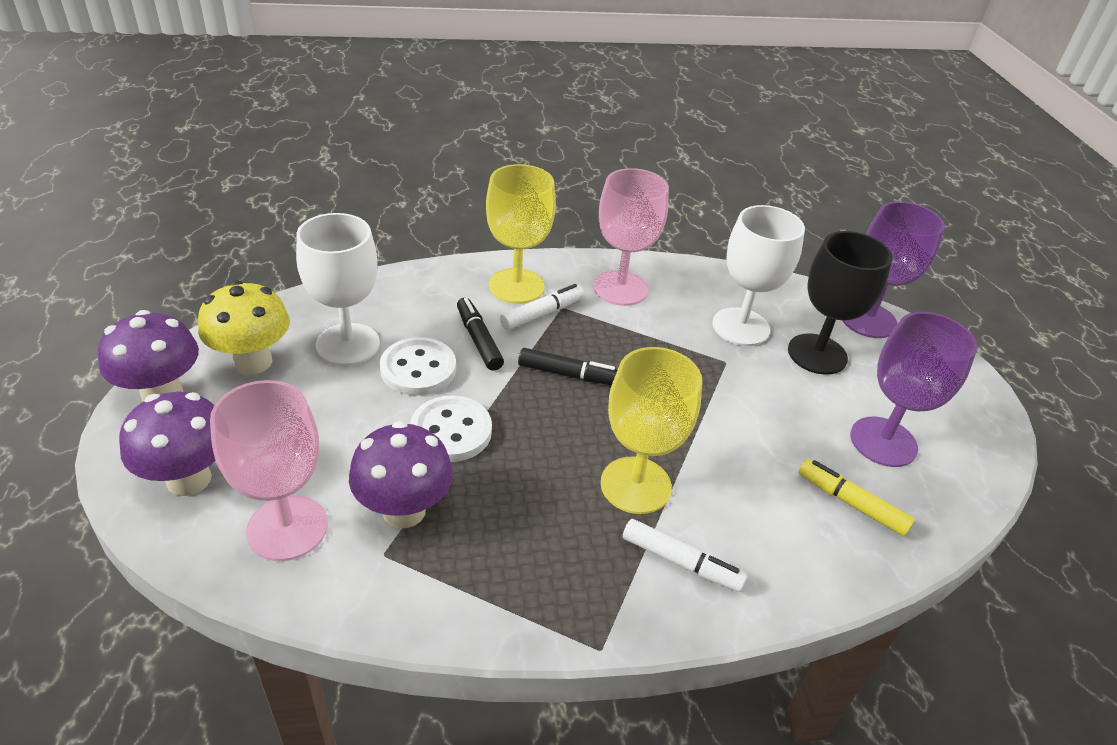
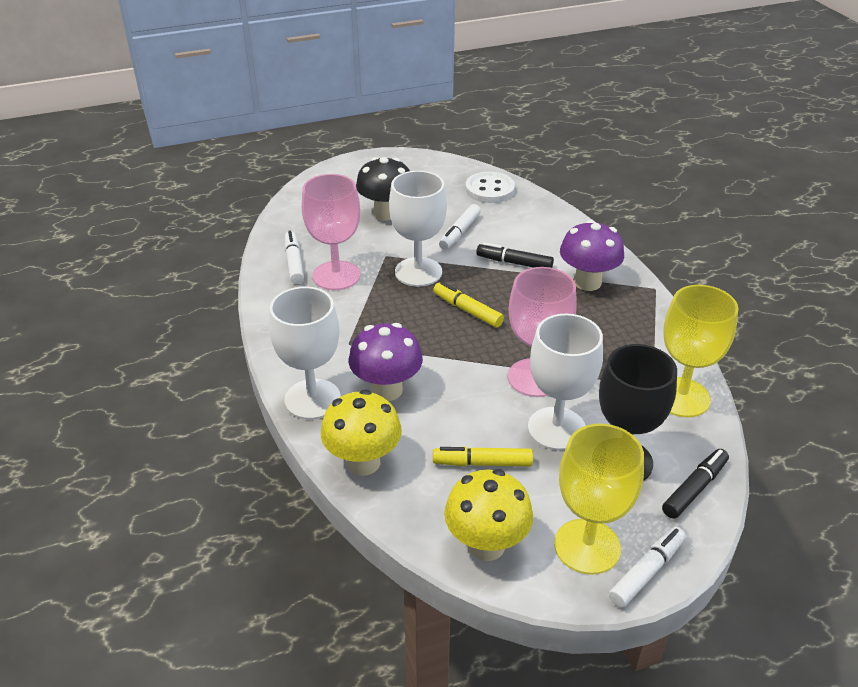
black mushroom: 0 -> 1
purple goblet: 2 -> 0
purple mushroom: 3 -> 2
white button: 2 -> 1
white goblet: 2 -> 3
white marker: 2 -> 3
yellow marker: 1 -> 2
yellow mushroom: 1 -> 2

